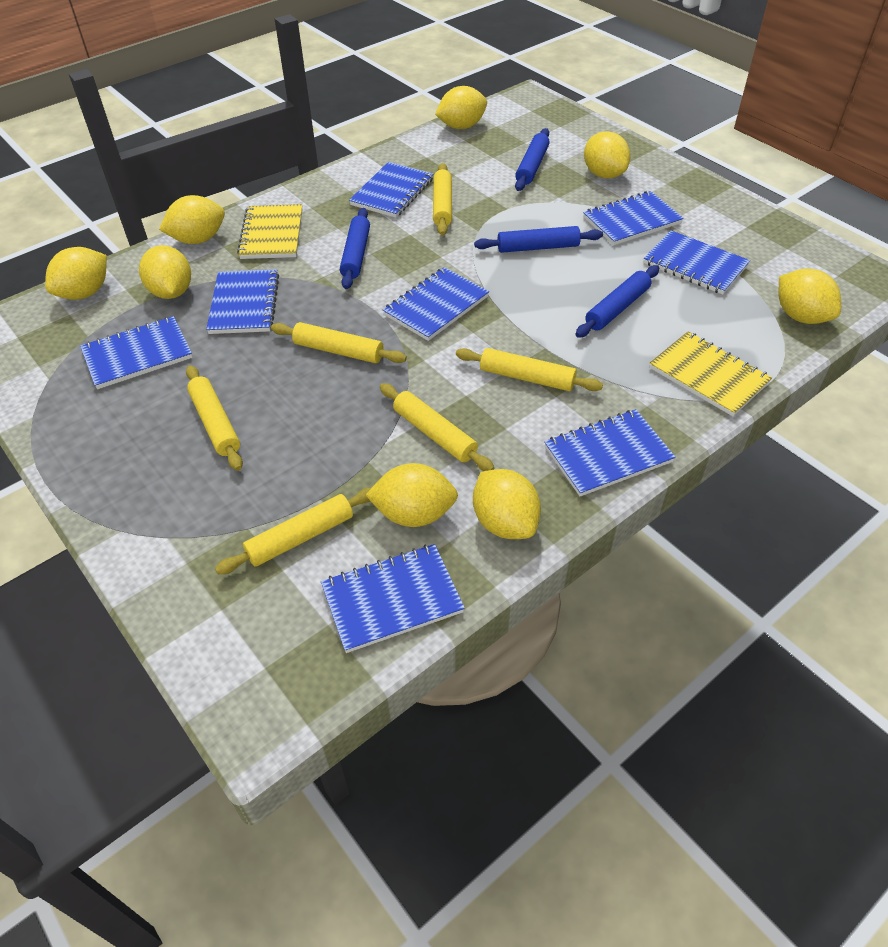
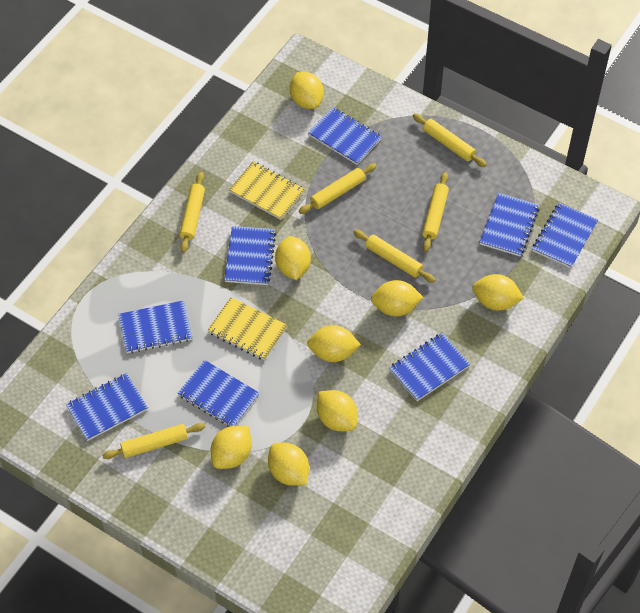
blue rolling pin: 4 -> 0

